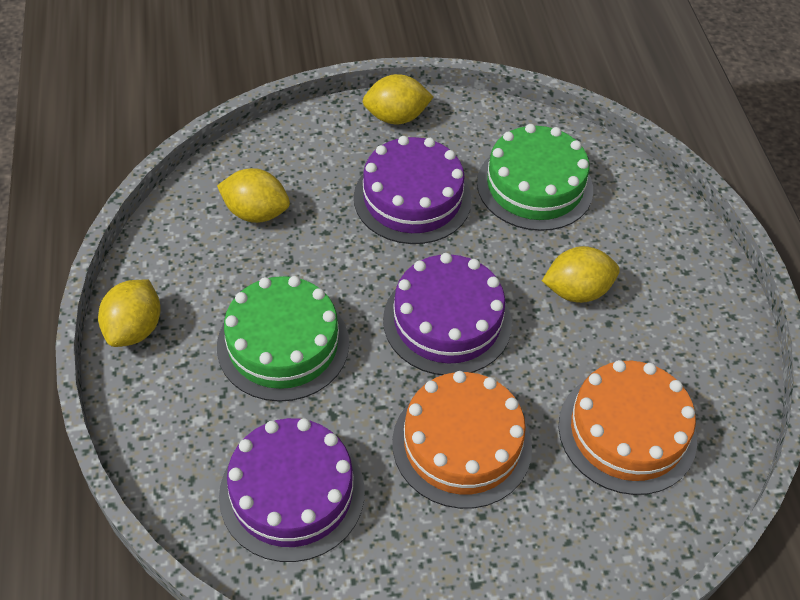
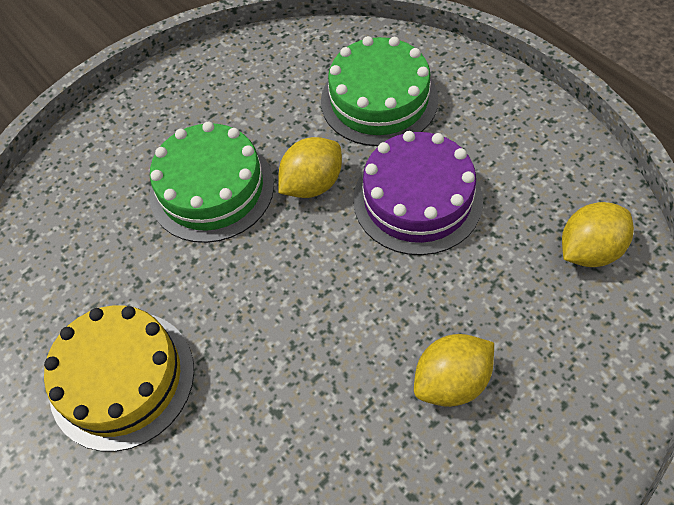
orange cake: 2 -> 0
purple cake: 3 -> 1
yellow cake: 0 -> 1
yellow lemon: 4 -> 3

